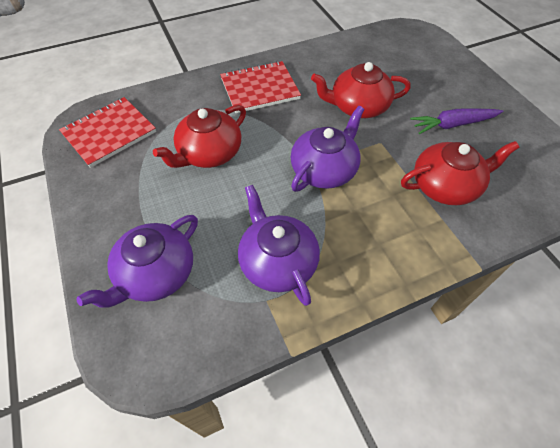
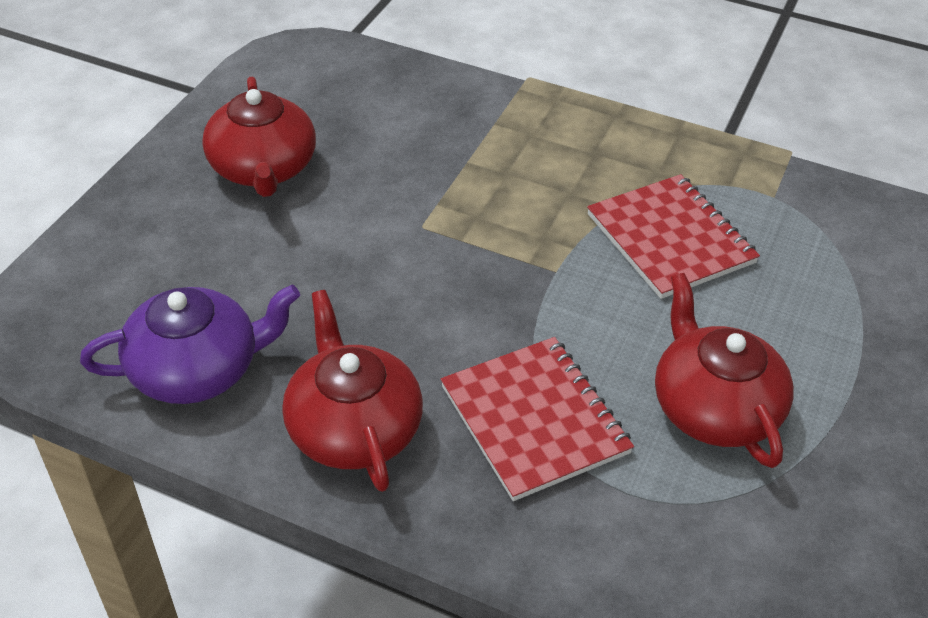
purple carrot: 1 -> 0
purple teapot: 3 -> 1

